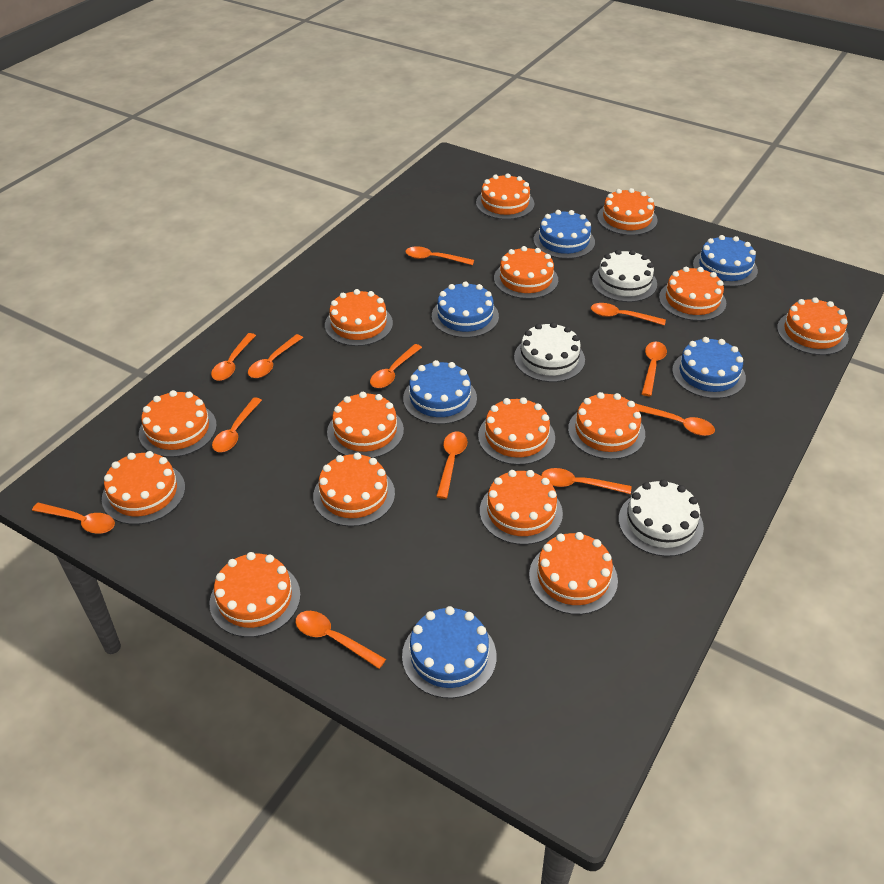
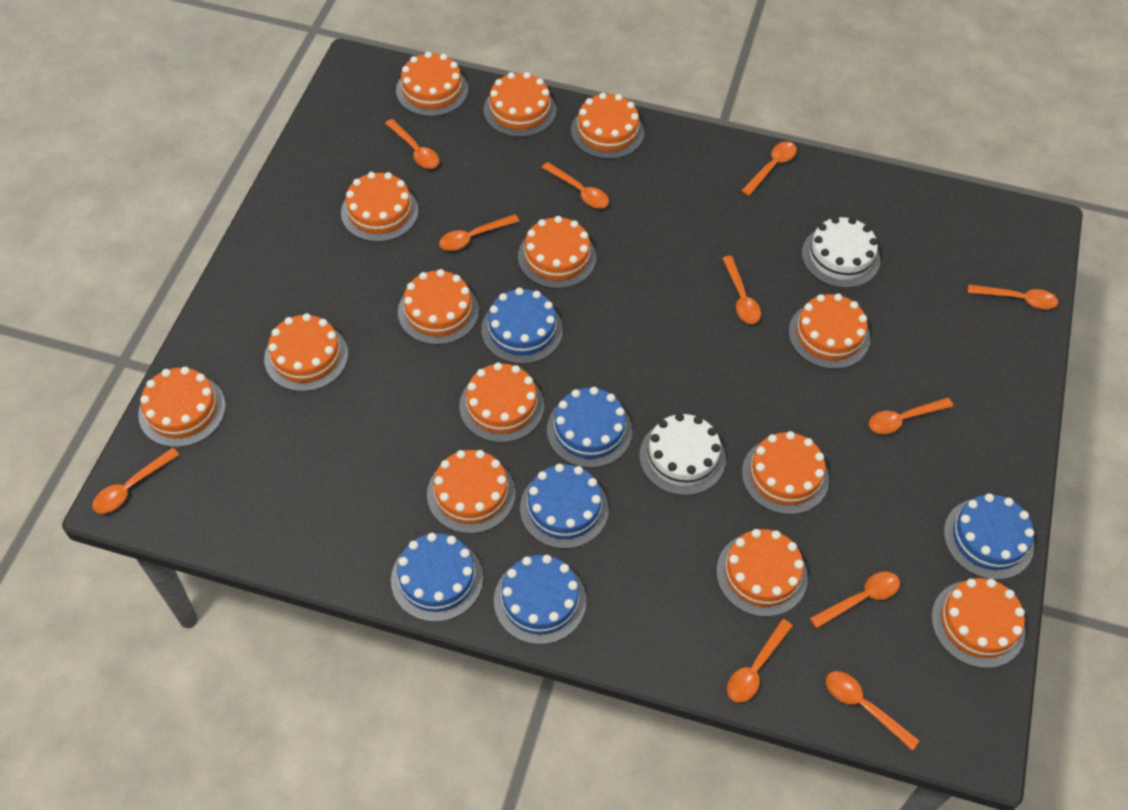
orange cake: 15 -> 14
orange spoon: 12 -> 11
white cake: 3 -> 2

